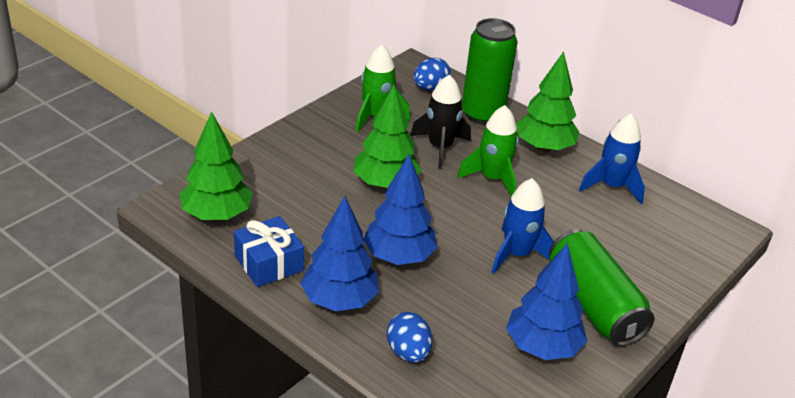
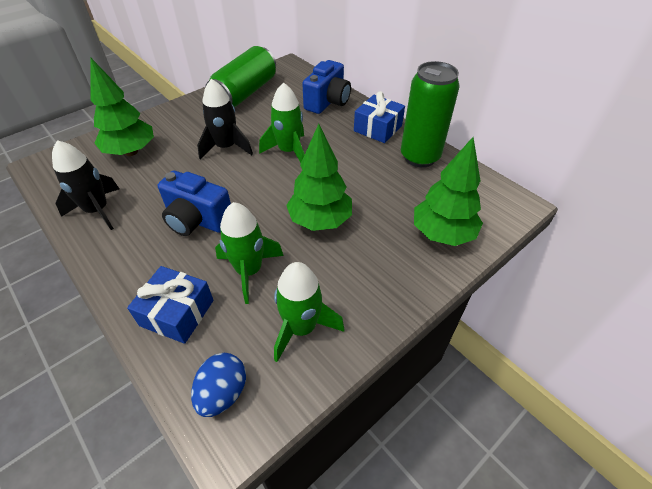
black rocket: 1 -> 2
blue camera: 0 -> 2
blue egg: 2 -> 1
blue gift: 1 -> 2
blue rocket: 2 -> 0
blue tree: 3 -> 0
green rocket: 2 -> 3

